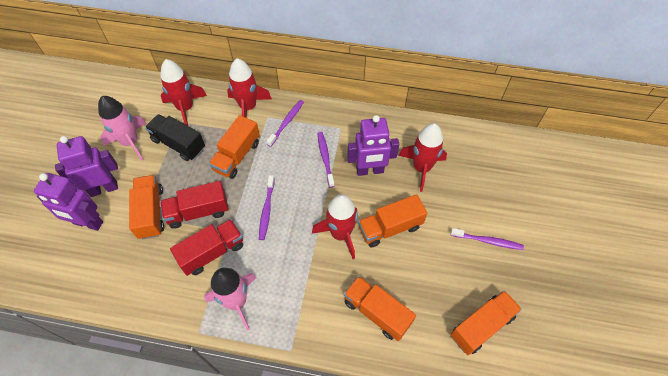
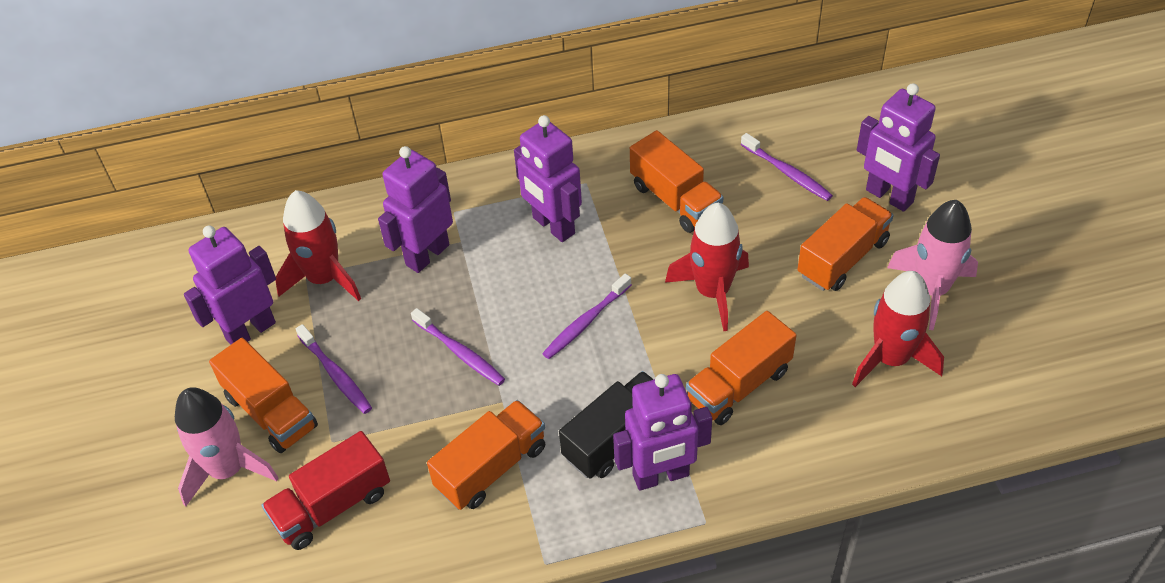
purple robot: 3 -> 5
red rocket: 4 -> 3
red truck: 2 -> 1

